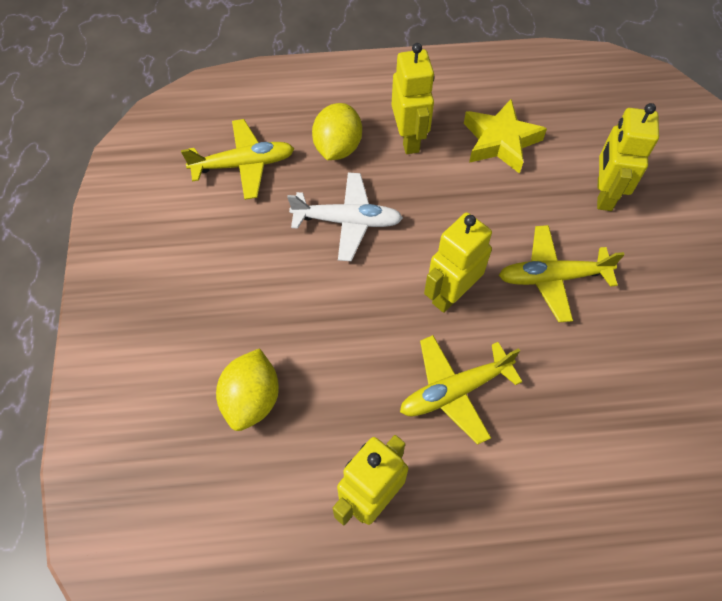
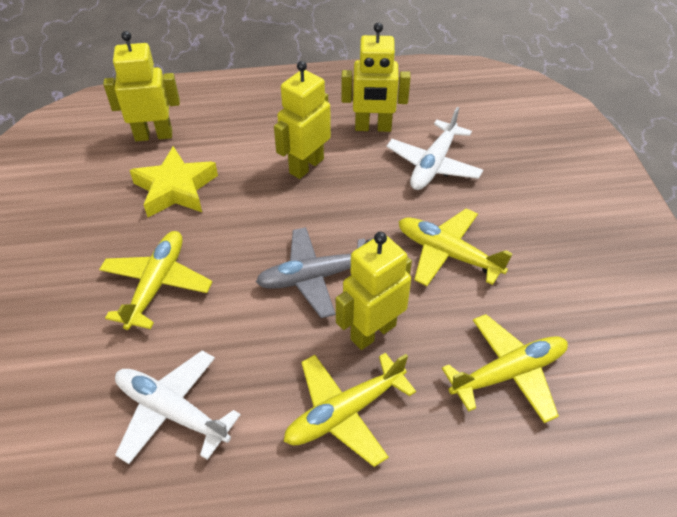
grey plane: 0 -> 1
white plane: 1 -> 2
yellow lemon: 2 -> 0
yellow plane: 3 -> 4

